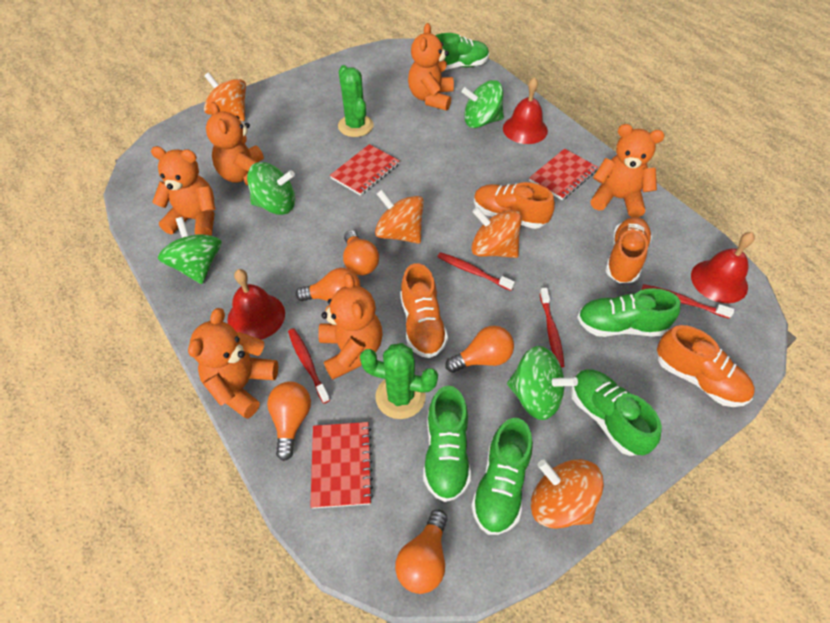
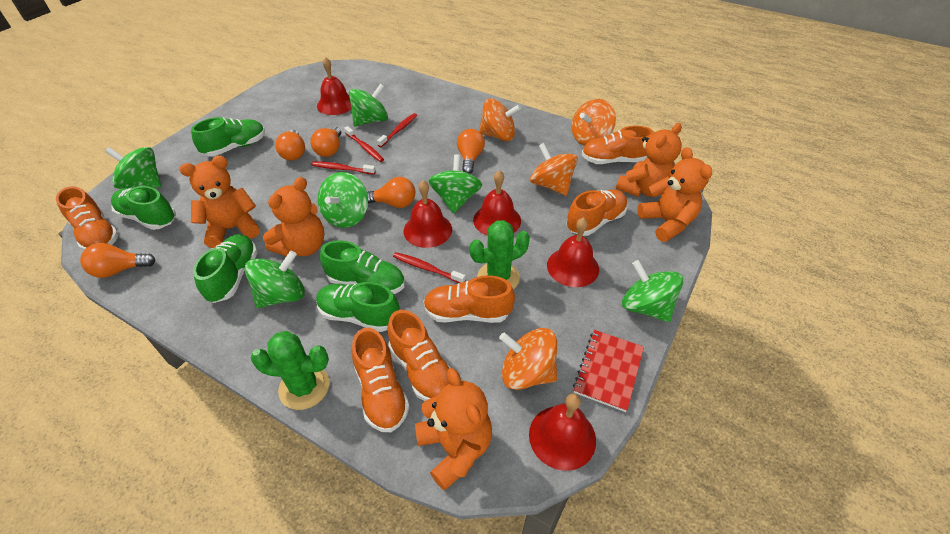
green spinning top: 4 -> 6
orange shoe: 4 -> 6
orange teddy bear: 6 -> 5
red bell: 3 -> 5
red notebook: 3 -> 1

